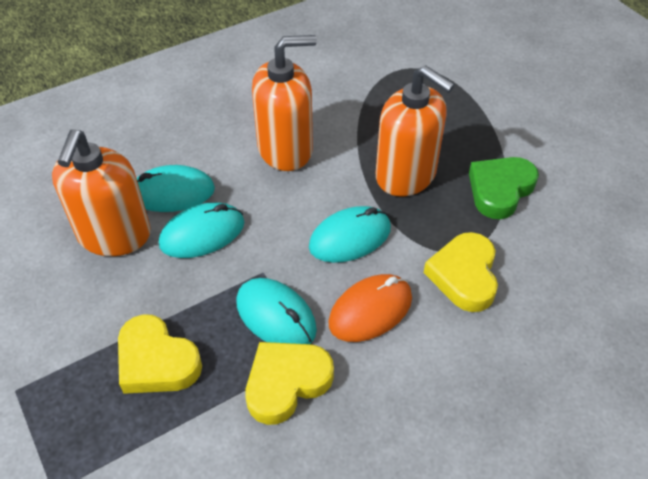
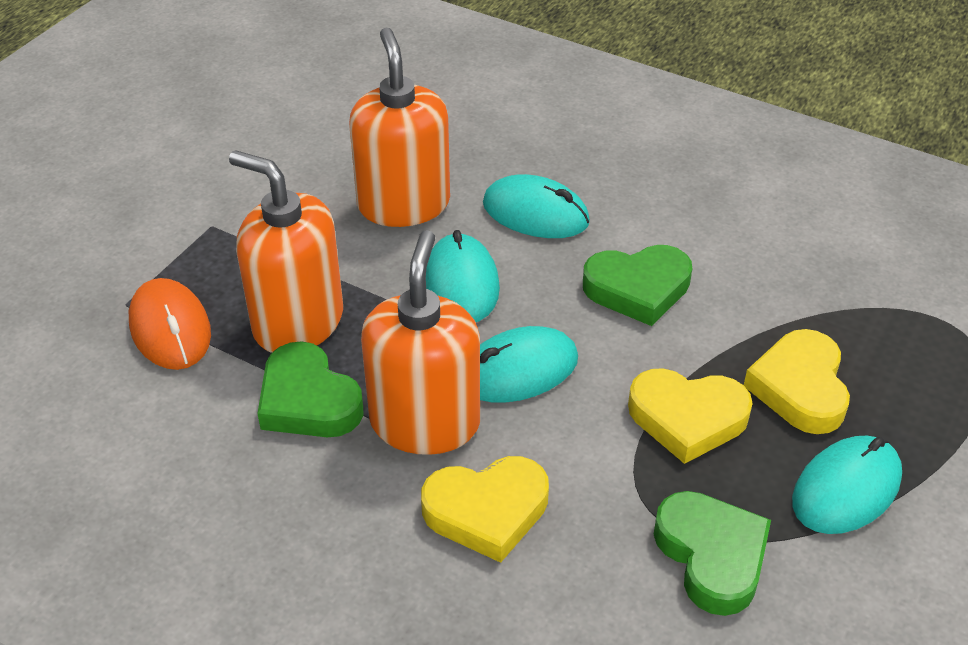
green heart: 1 -> 3

